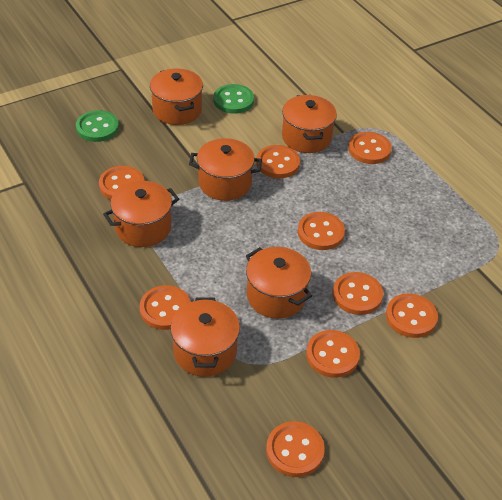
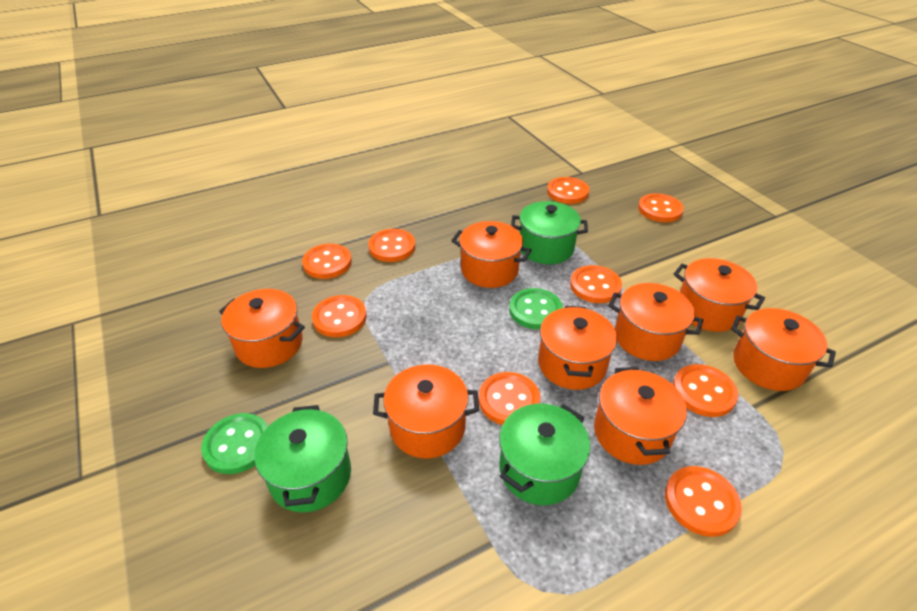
green pot: 0 -> 3
orange pot: 6 -> 8

